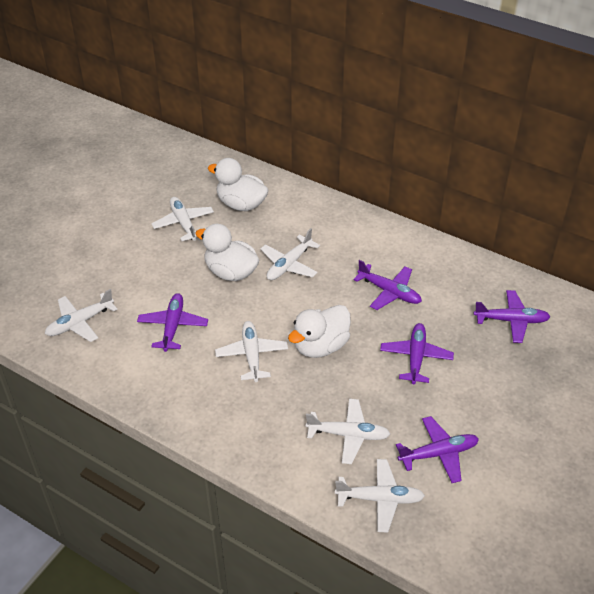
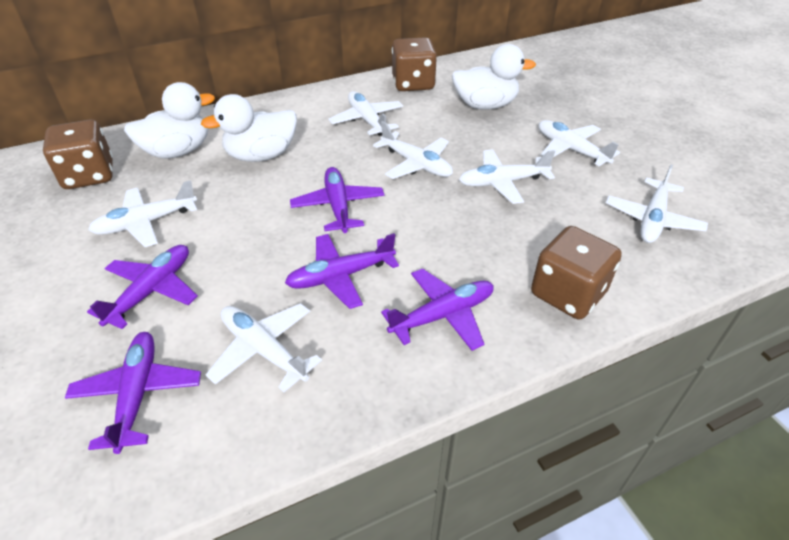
brown dice: 0 -> 3
white plane: 6 -> 7

